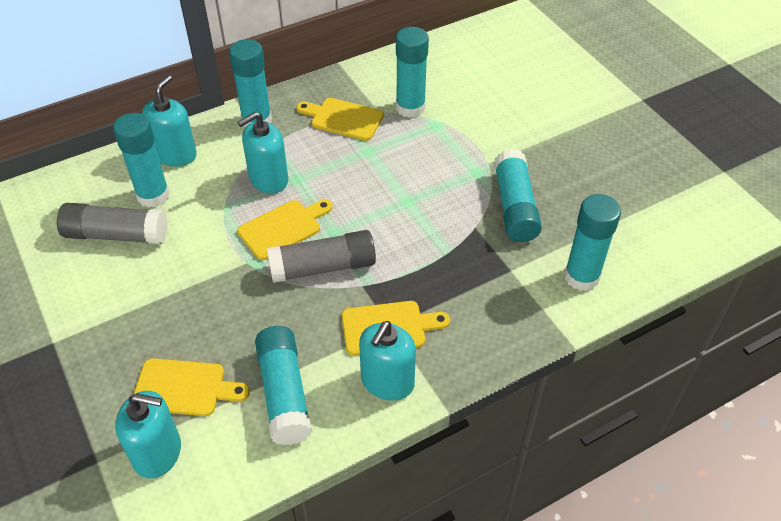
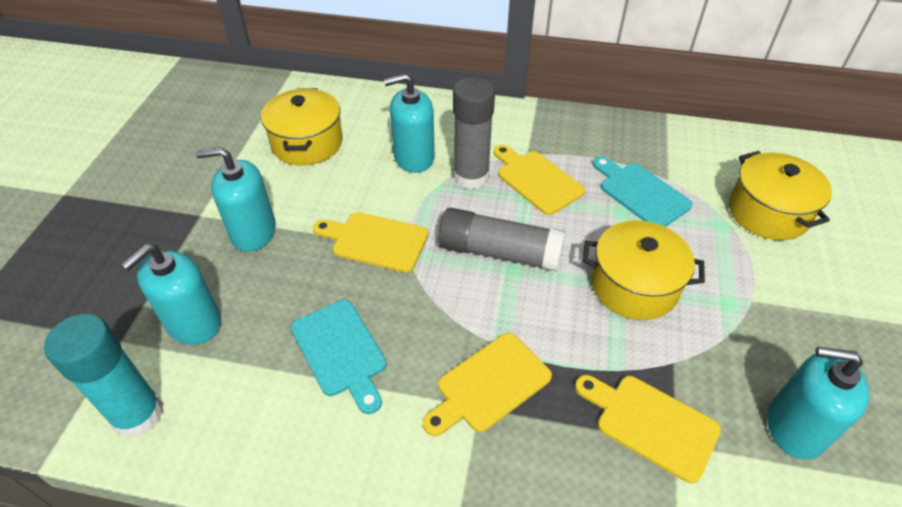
turquoise cutting board: 0 -> 2
turquoise glue stick: 6 -> 1
yellow pot: 0 -> 3

